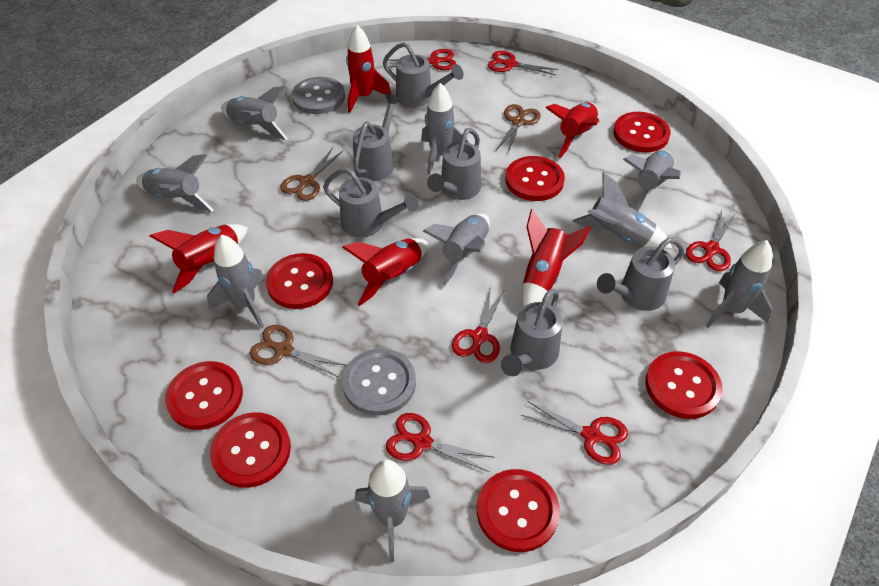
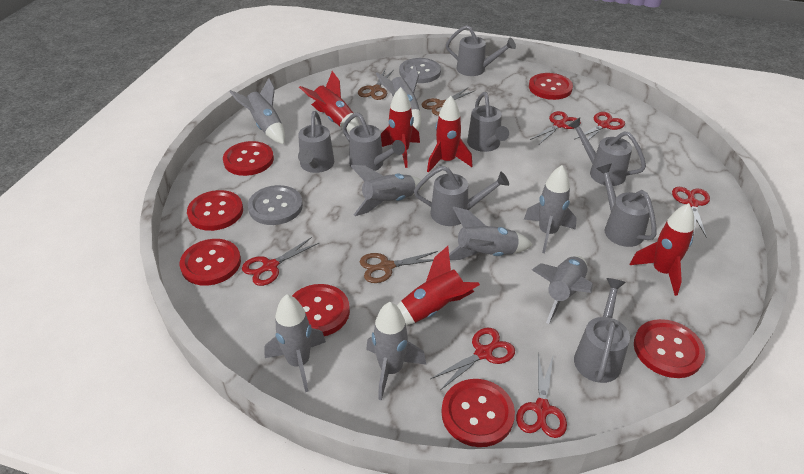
grey rocket: 9 -> 8
grey watering can: 6 -> 8

